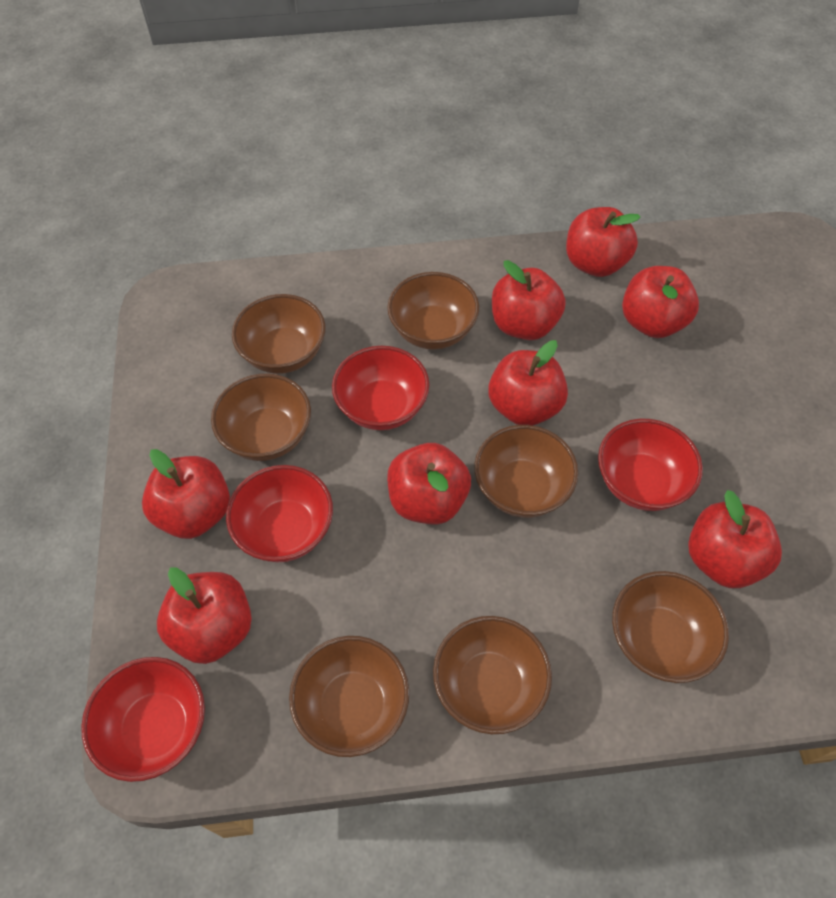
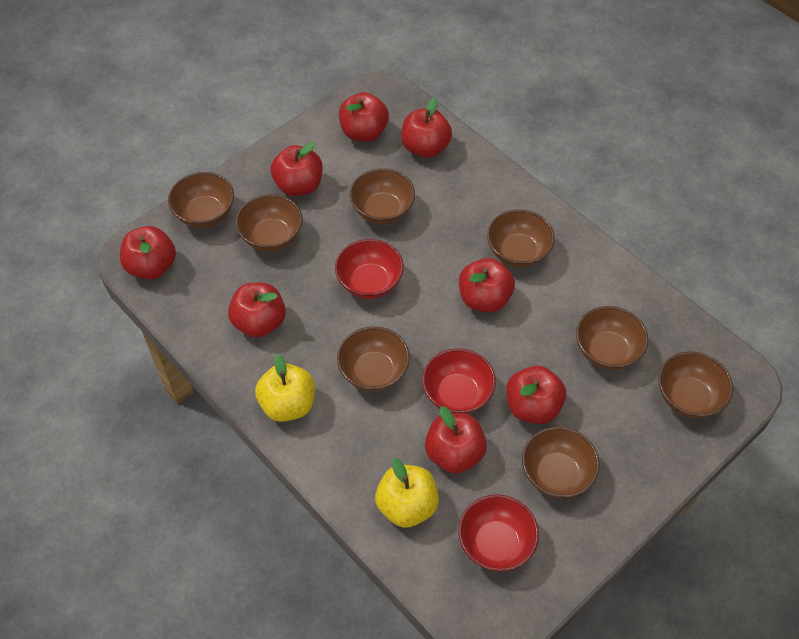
brown bowl: 7 -> 8
red bowl: 4 -> 3
yellow apple: 0 -> 2

